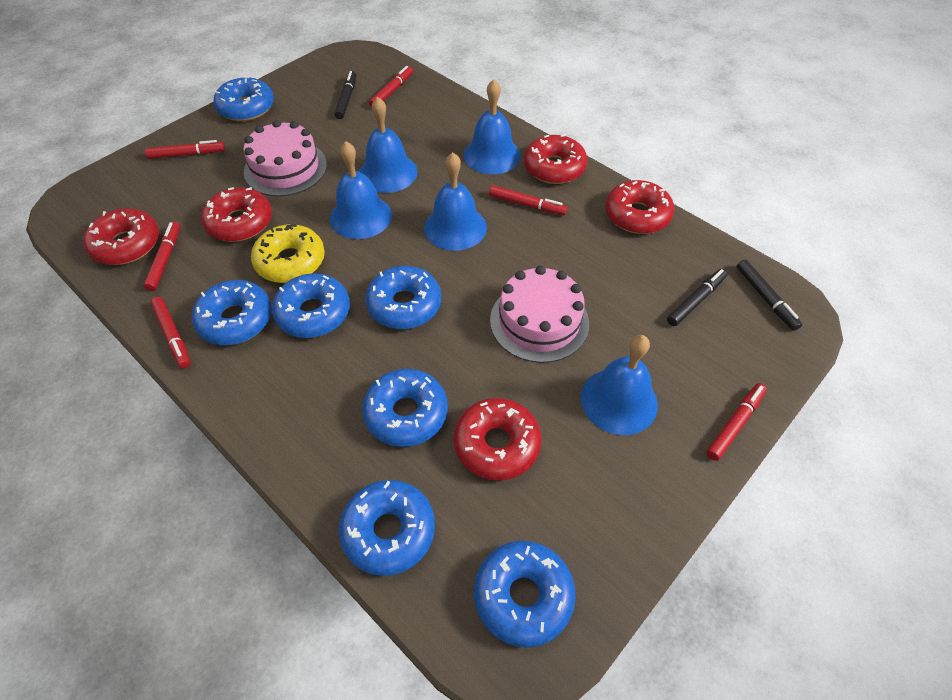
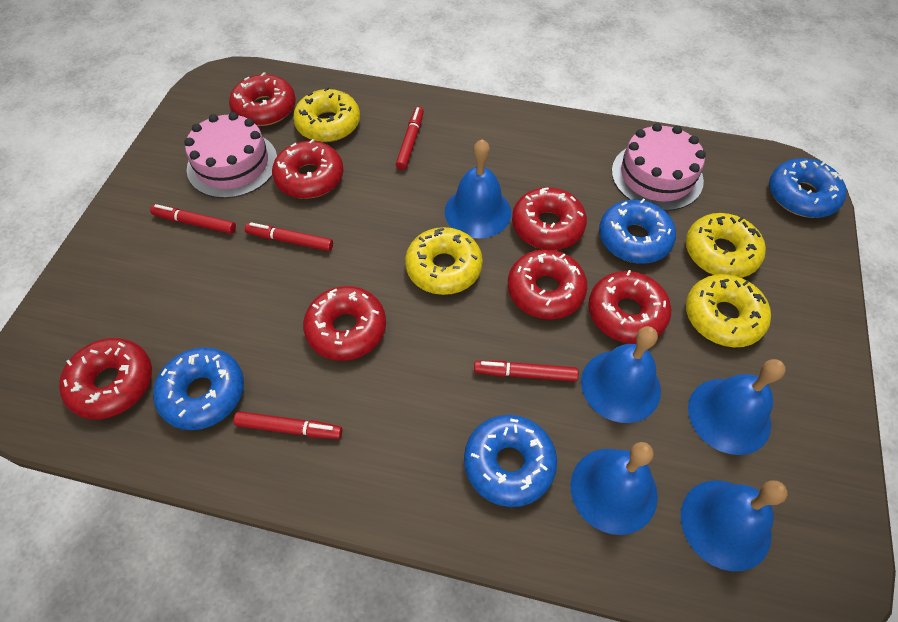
black marker: 3 -> 0
blue donut: 7 -> 4
red donut: 5 -> 7
red marker: 6 -> 5
yellow donut: 1 -> 4

